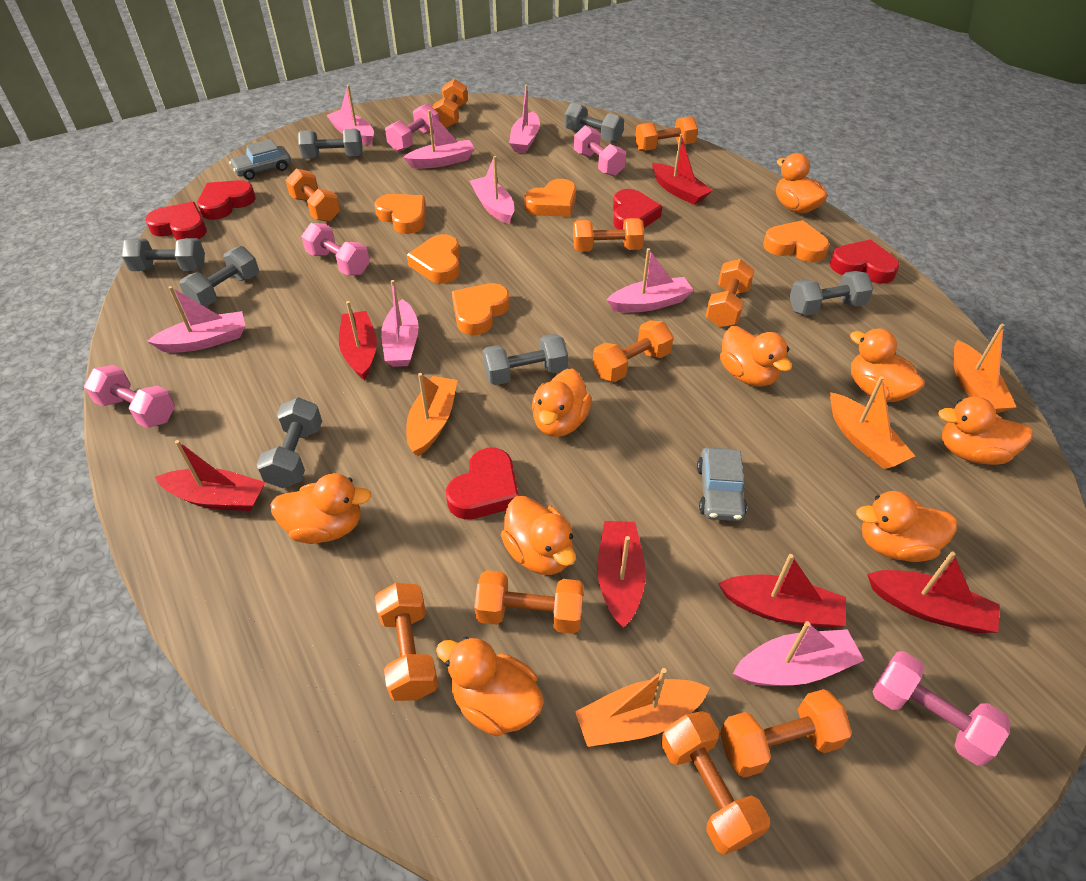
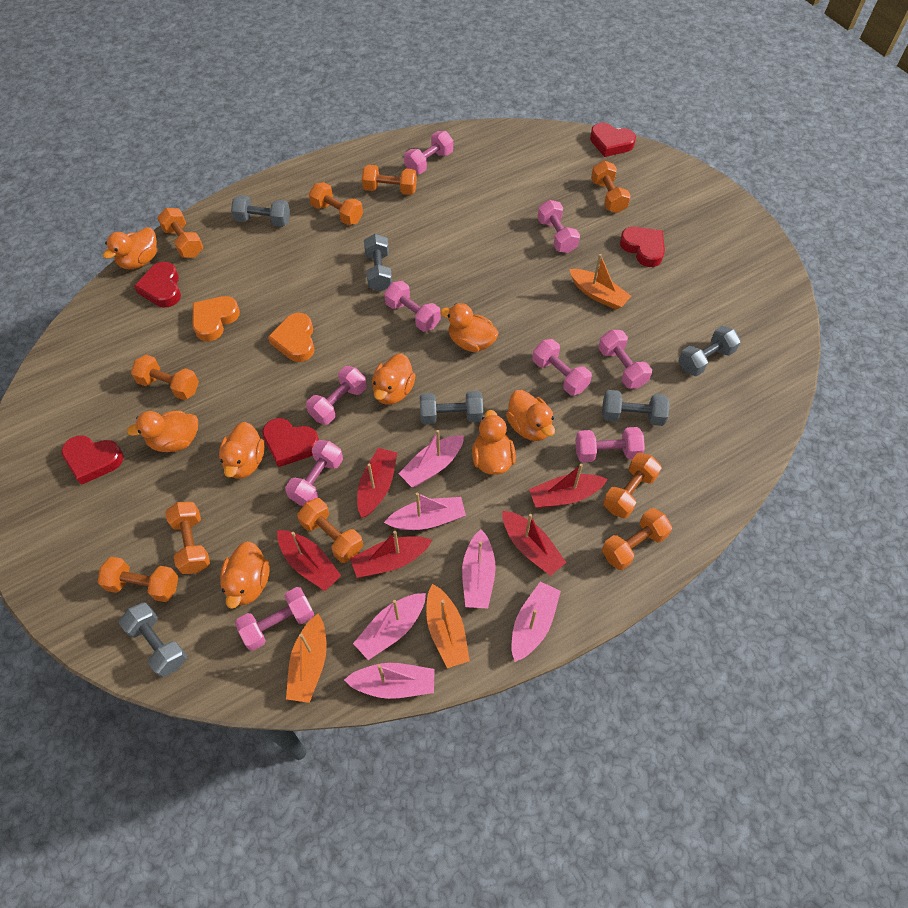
grey car: 2 -> 0
grey dumbbell: 7 -> 6
orange boat: 4 -> 3
orange duck: 9 -> 8
orange heart: 5 -> 2
pink boat: 8 -> 6
pink dumbbell: 5 -> 9
red boat: 6 -> 5

